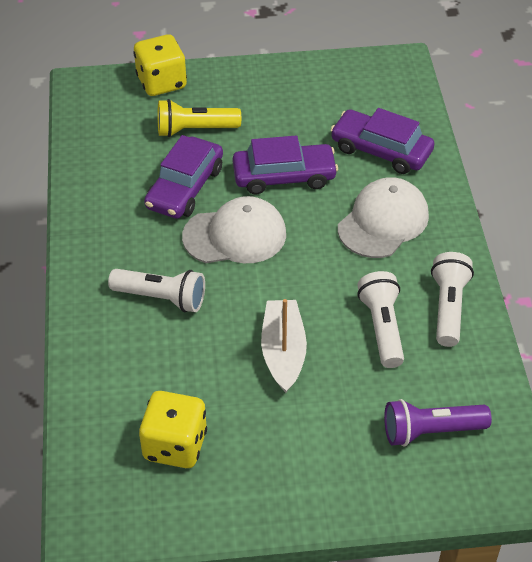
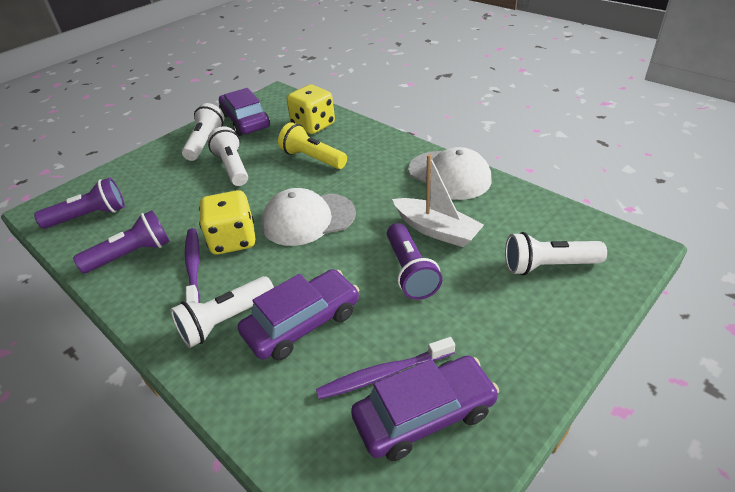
purple flashlight: 1 -> 3
purple toothbrush: 0 -> 2
white flashlight: 3 -> 4

